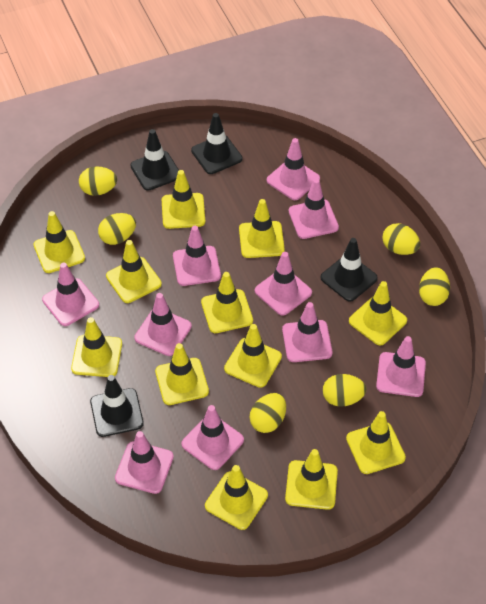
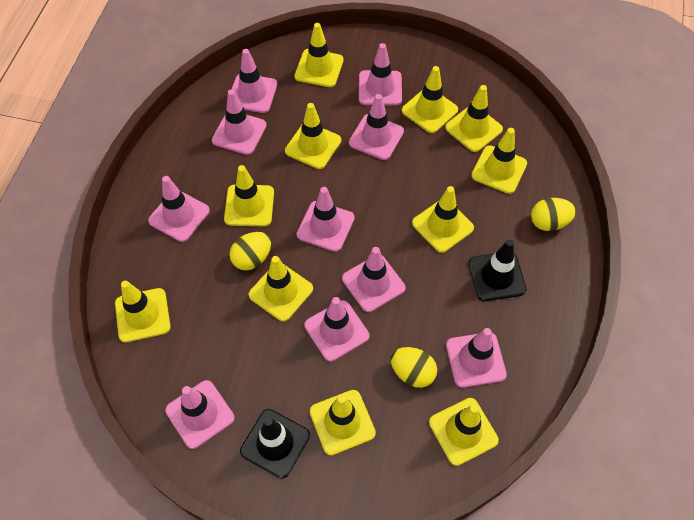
black traffic cone: 4 -> 2
yellow egg: 6 -> 3
yellow traffic cone: 12 -> 11

